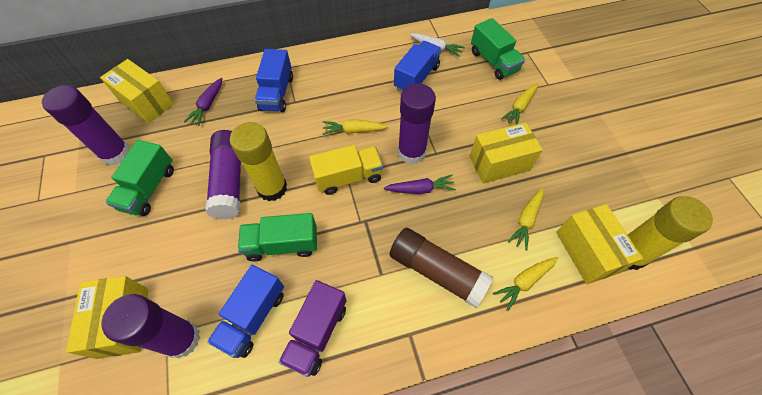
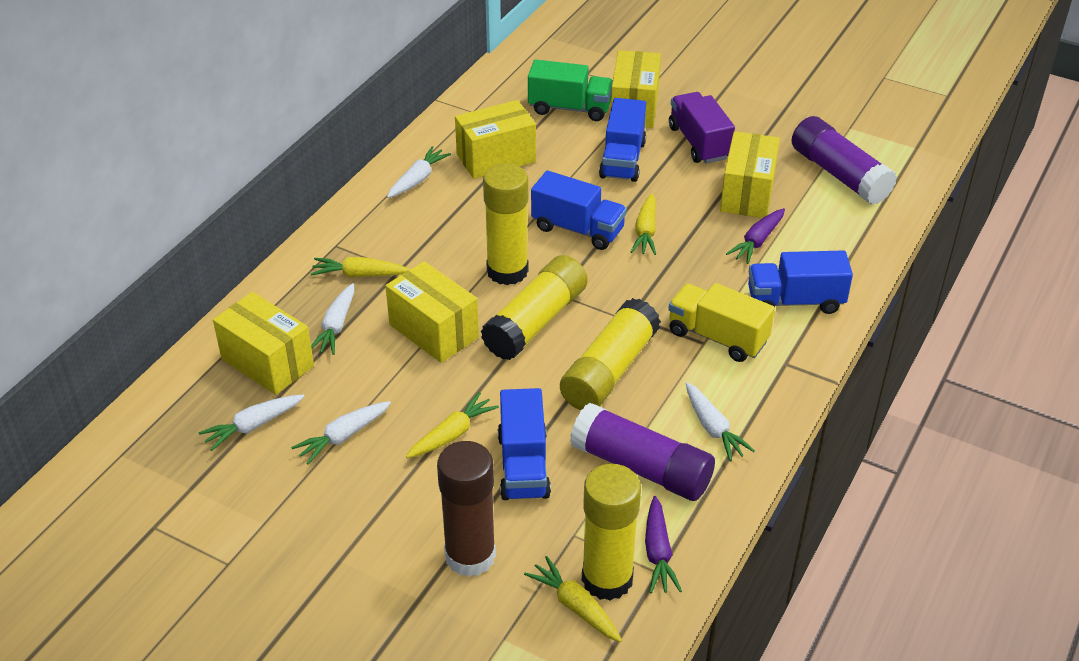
blue truck: 3 -> 4
green truck: 3 -> 1
purple glue stick: 4 -> 2
white carrot: 1 -> 5
yellow box: 4 -> 5
yellow glue stick: 2 -> 4

